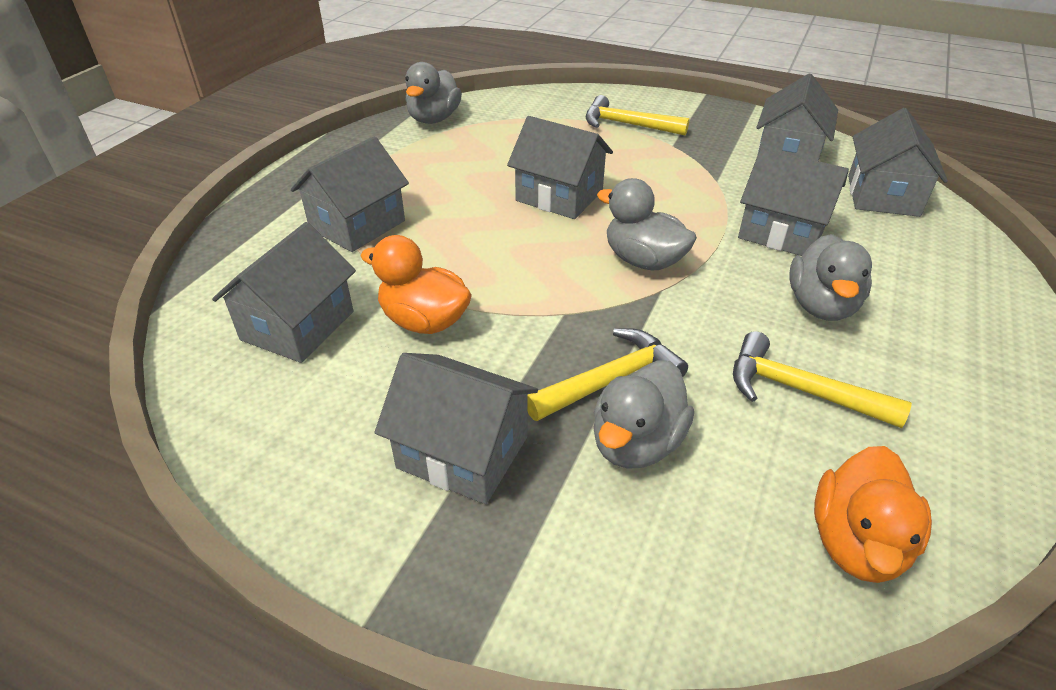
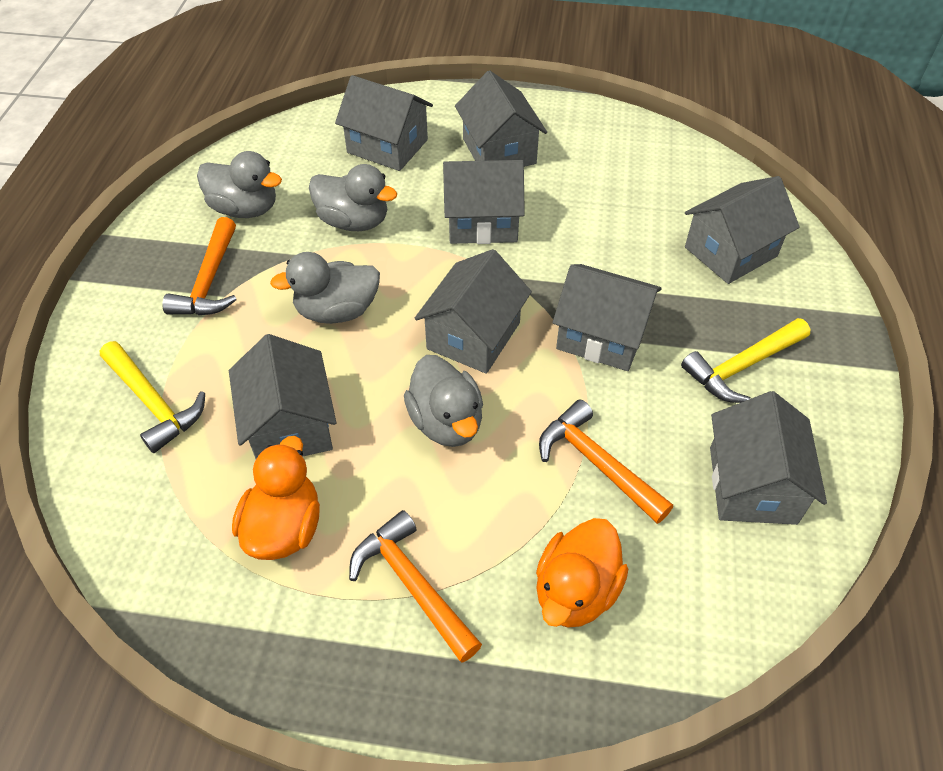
grey house: 7 -> 8
orange hammer: 0 -> 3
yellow hammer: 3 -> 2

